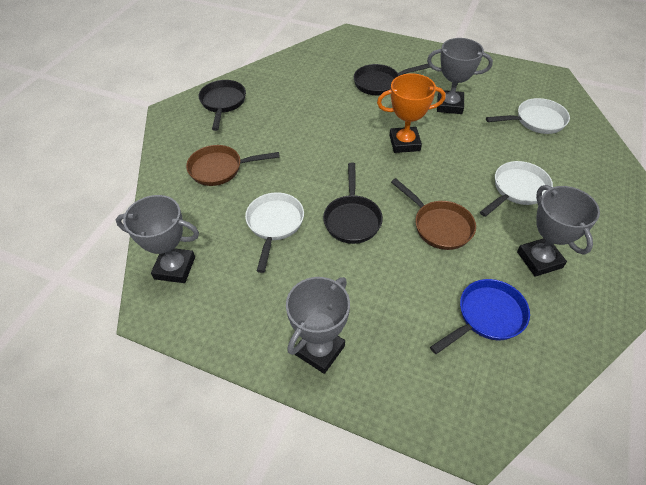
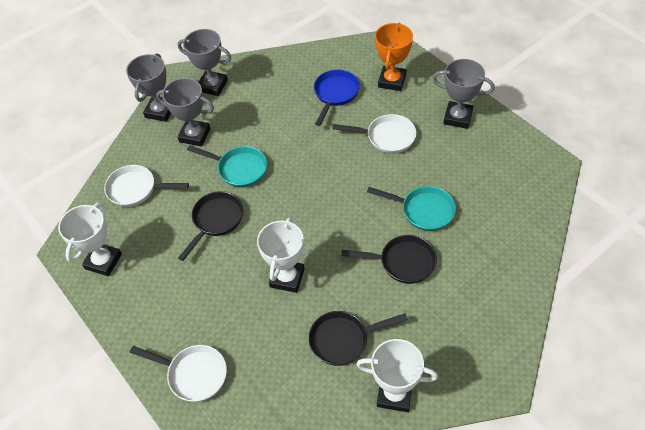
brown pan: 2 -> 0
turquoise pan: 0 -> 2
white trophy: 0 -> 3

